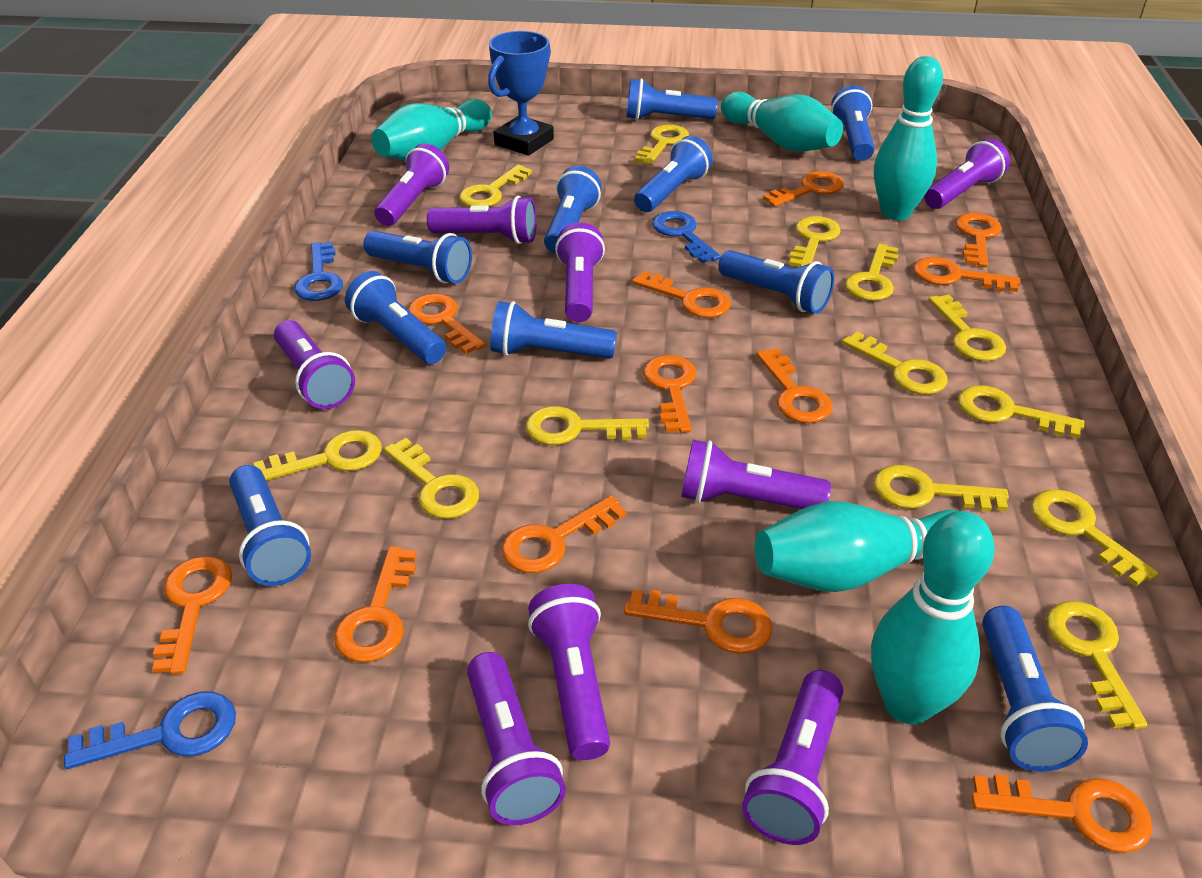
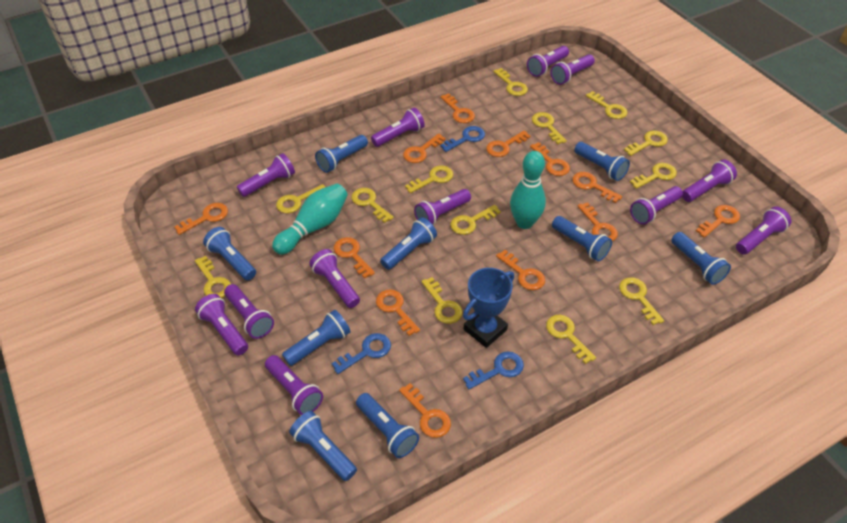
blue flashlight: 10 -> 9
purple flashlight: 9 -> 12
turquoise bowling pin: 5 -> 2

